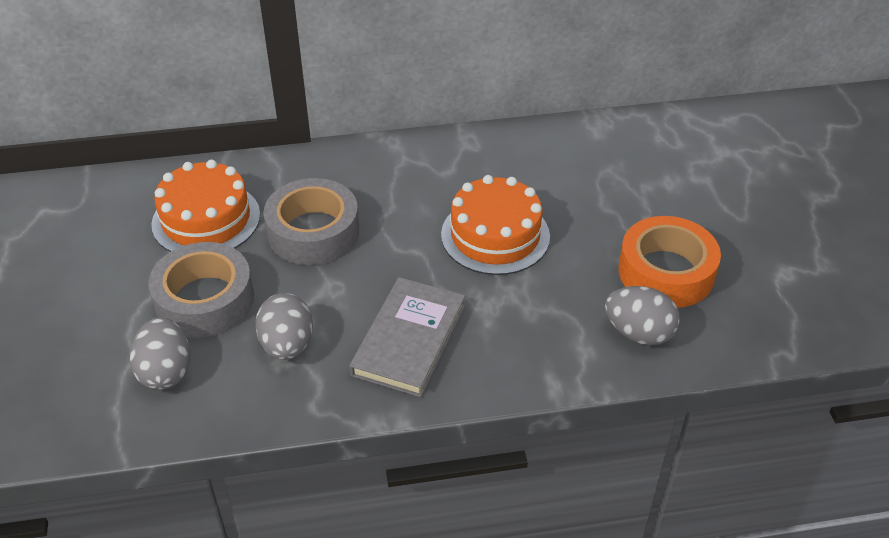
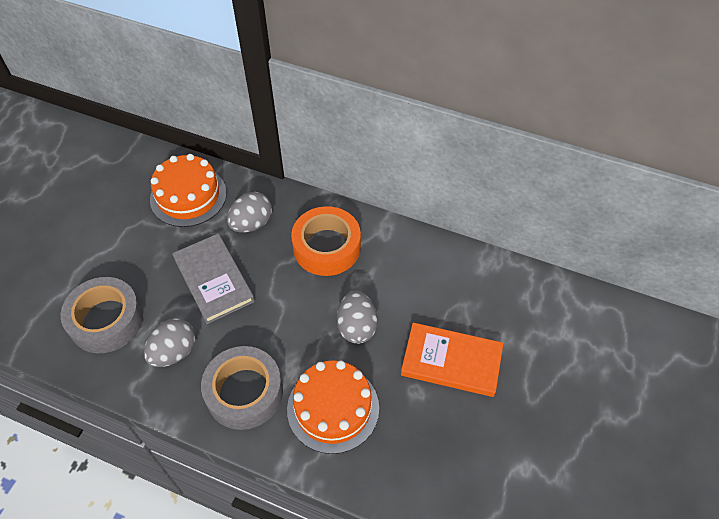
orange book: 0 -> 1

